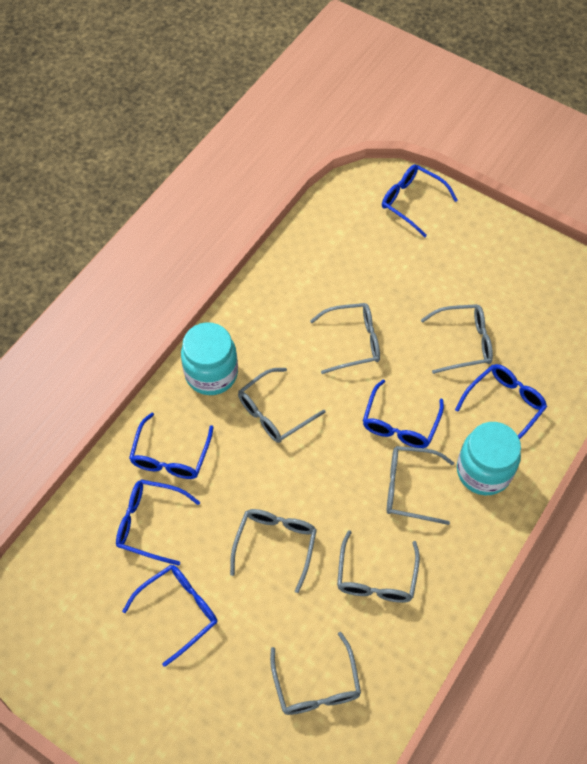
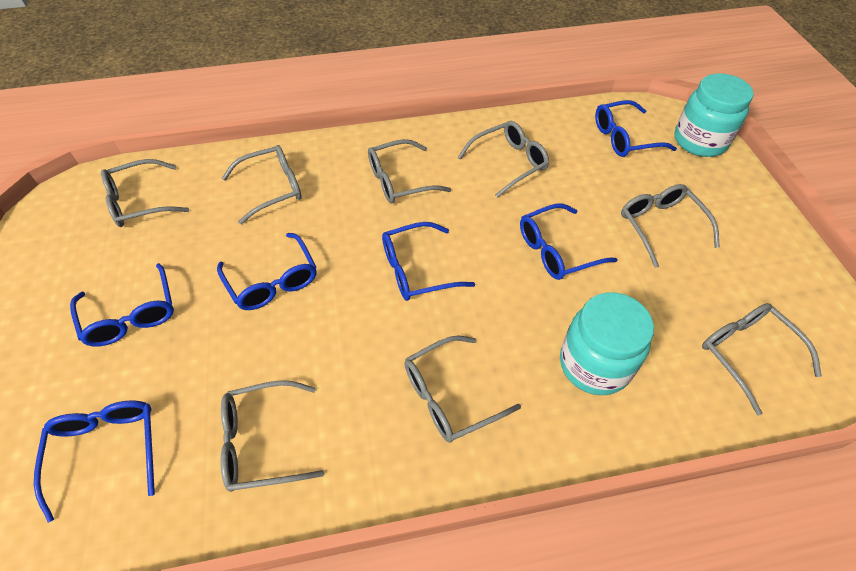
grey glasses: 7 -> 8

